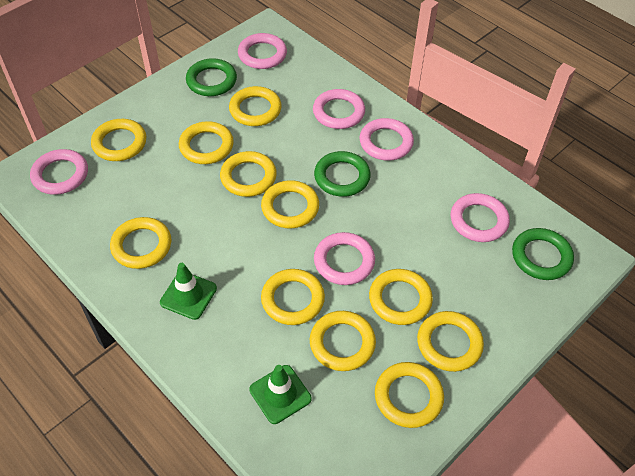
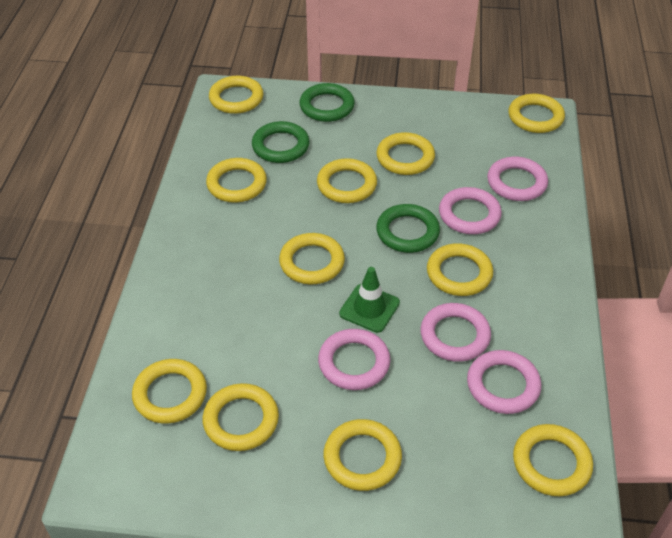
green traffic cone: 2 -> 1
pink ring: 6 -> 5

